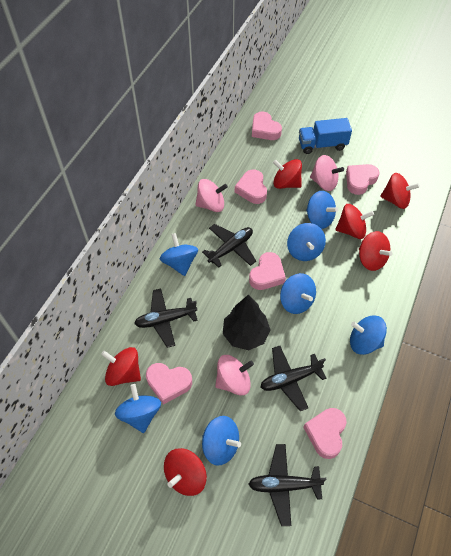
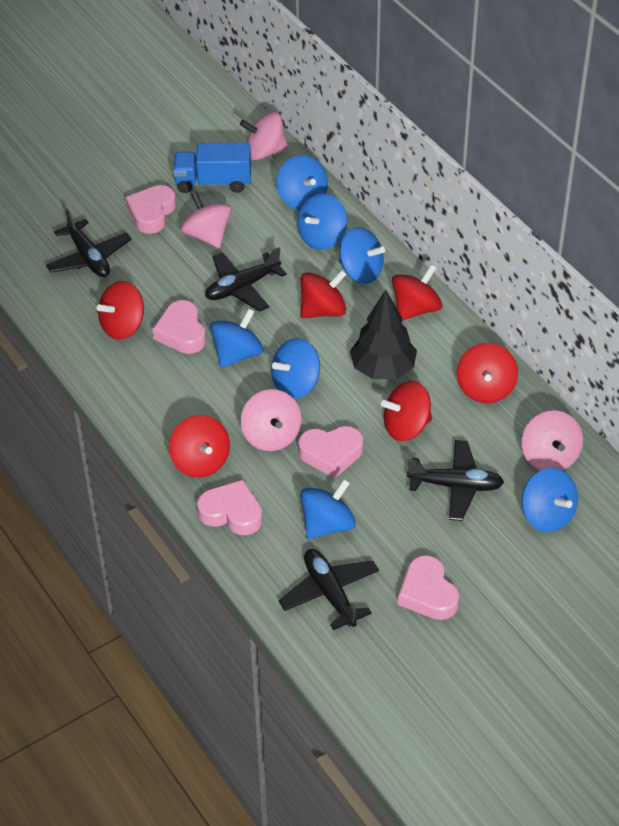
pink heart: 6 -> 5
pink spinning top: 3 -> 4

